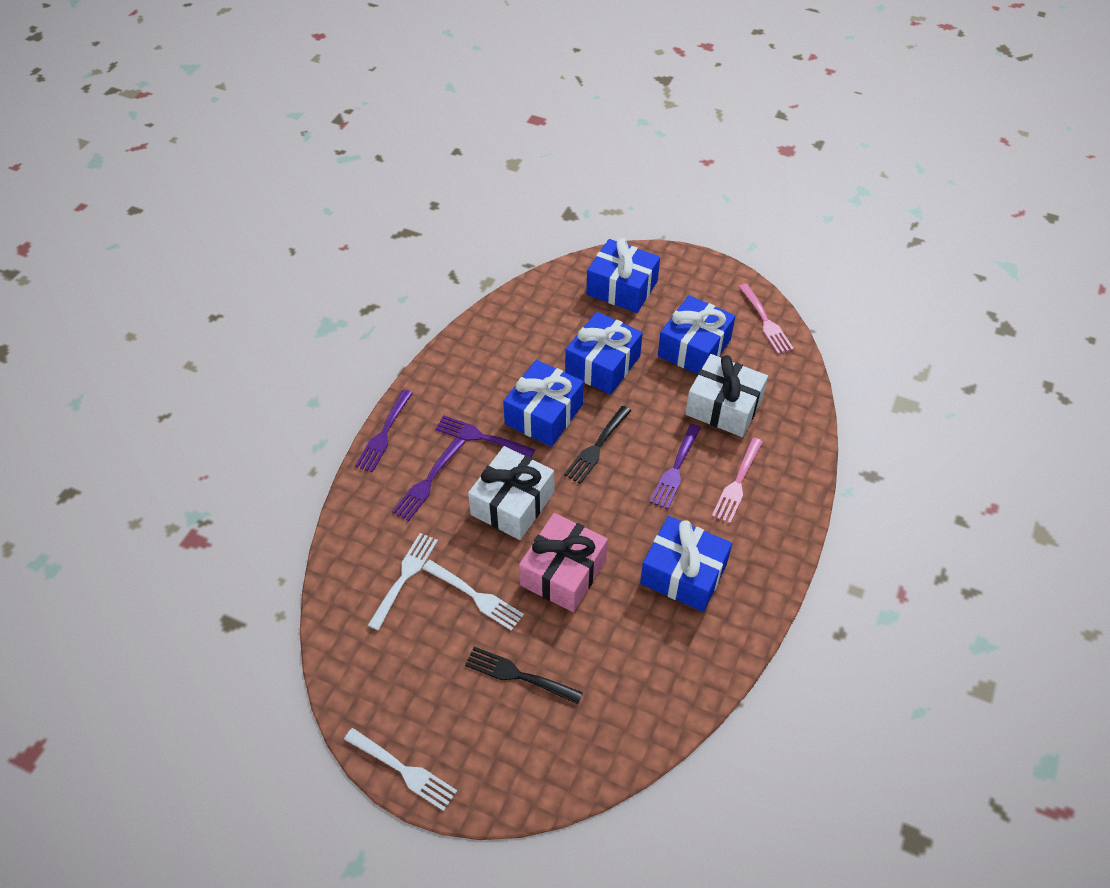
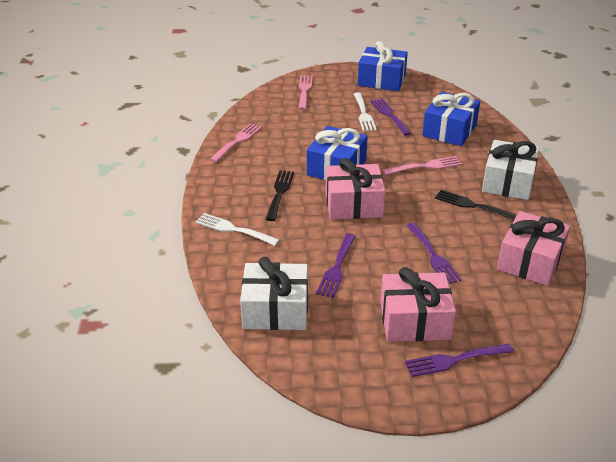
blue gift: 5 -> 3
pink fork: 2 -> 3
pink gift: 1 -> 3
white fork: 3 -> 2

